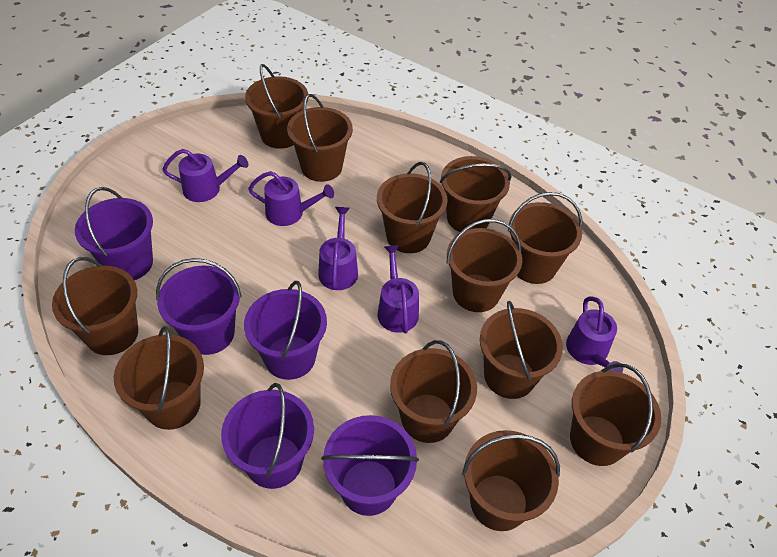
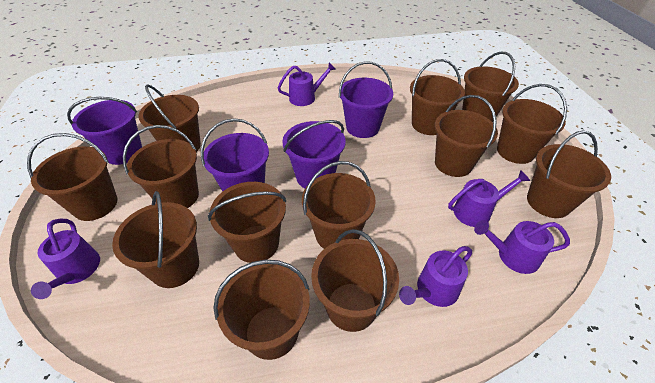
brown bucket: 12 -> 13
purple bucket: 5 -> 4

